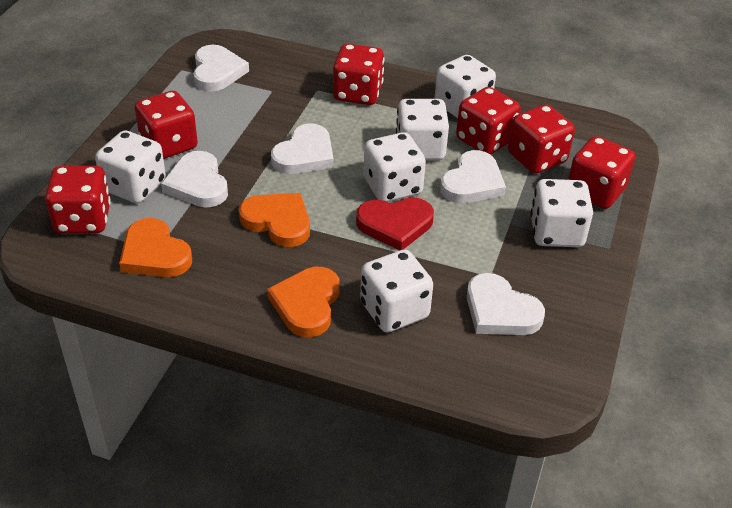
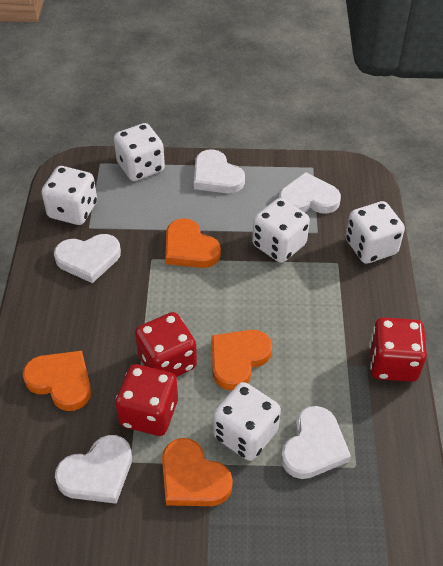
orange heart: 3 -> 4
red dice: 6 -> 3
red heart: 1 -> 0
white dice: 6 -> 5

